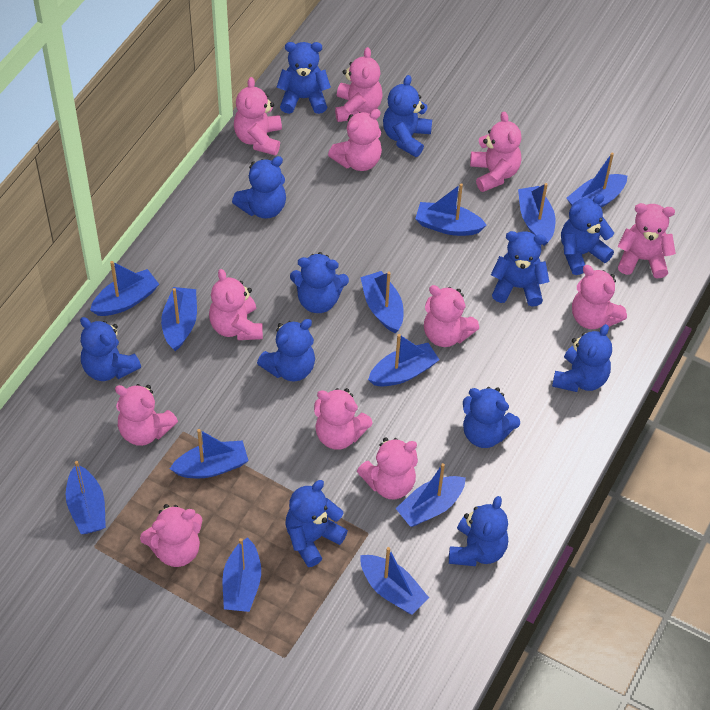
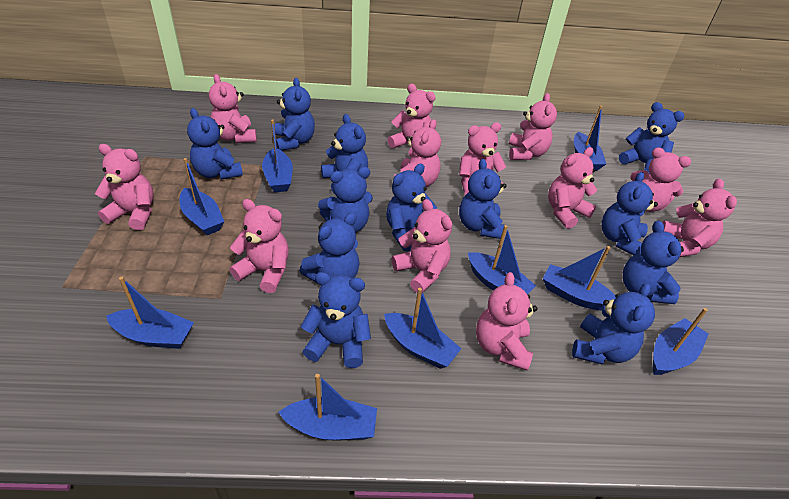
blue boat: 12 -> 9

